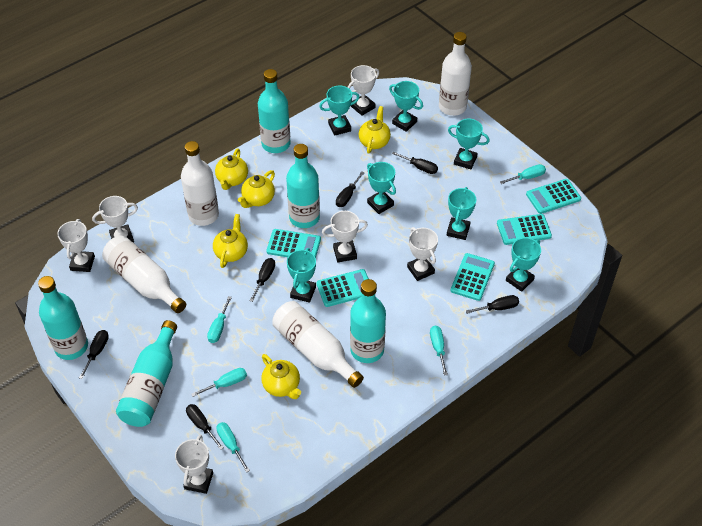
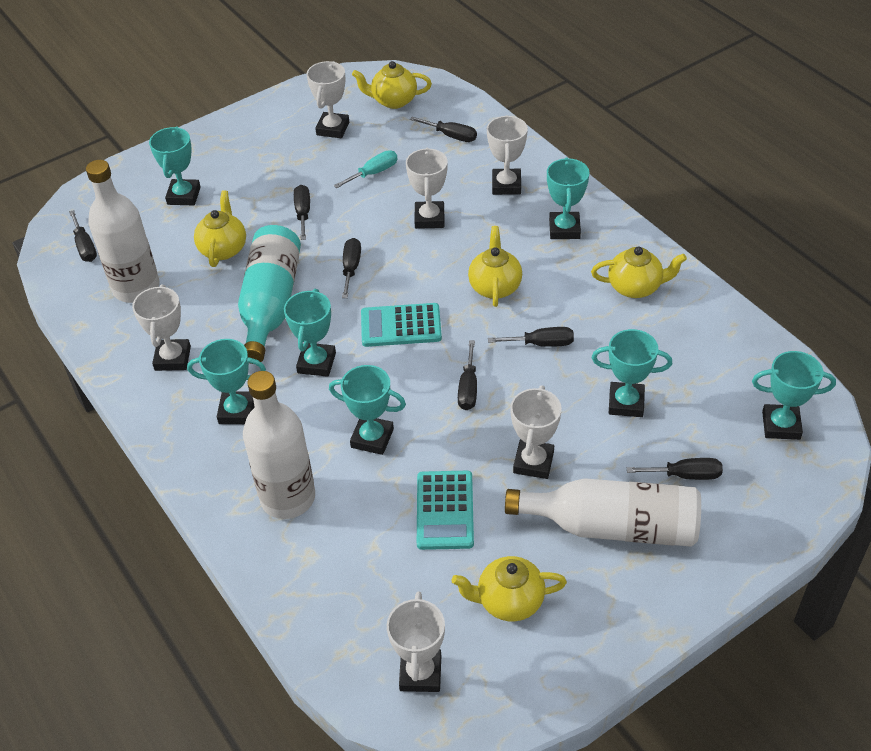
black screwdriver: 6 -> 7
turquoise bottle: 5 -> 1
turquoise calculator: 5 -> 2
turquoise screwdriver: 5 -> 1
white bottle: 4 -> 3

